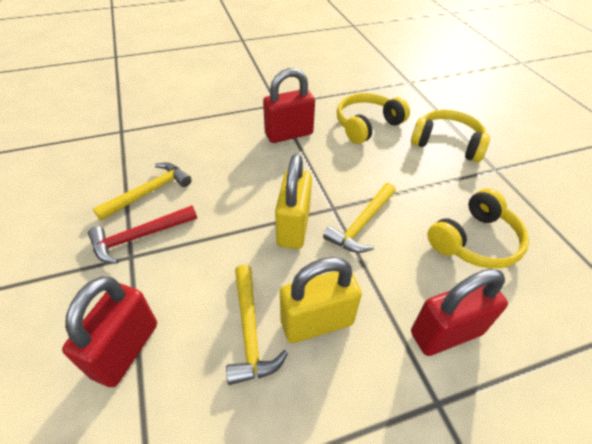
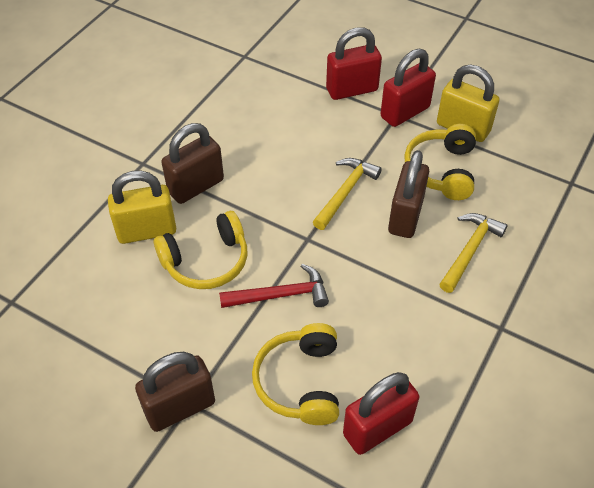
brown padlock: 0 -> 3
yellow hammer: 3 -> 2

